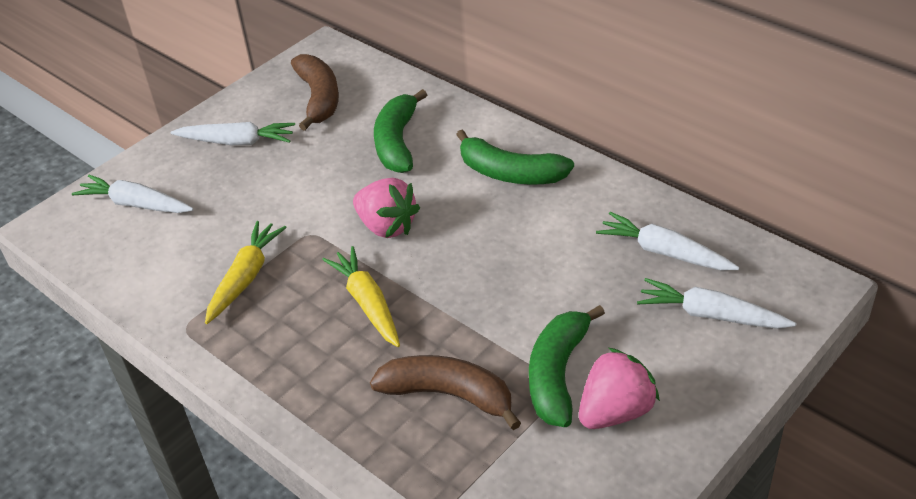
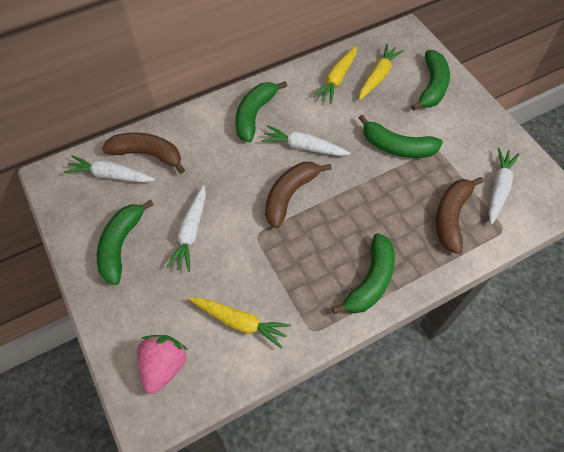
brown banana: 2 -> 3
green banana: 3 -> 5
pink strawberry: 2 -> 1
yellow carrot: 2 -> 3

